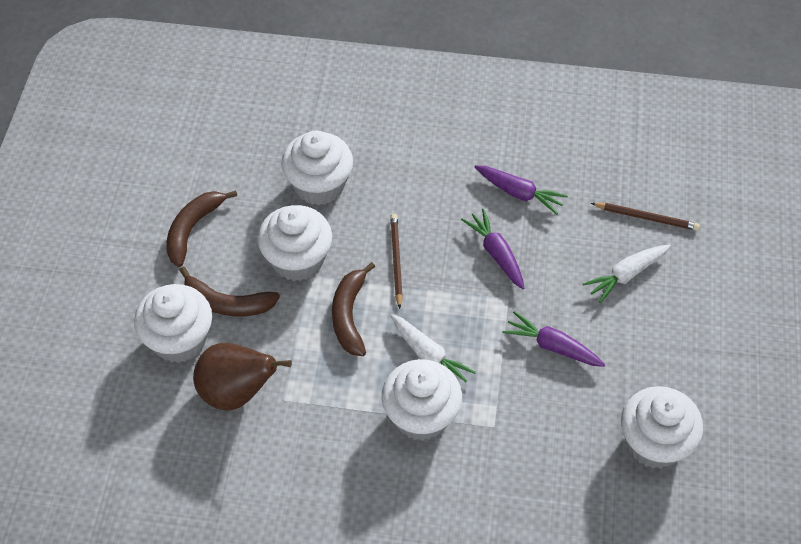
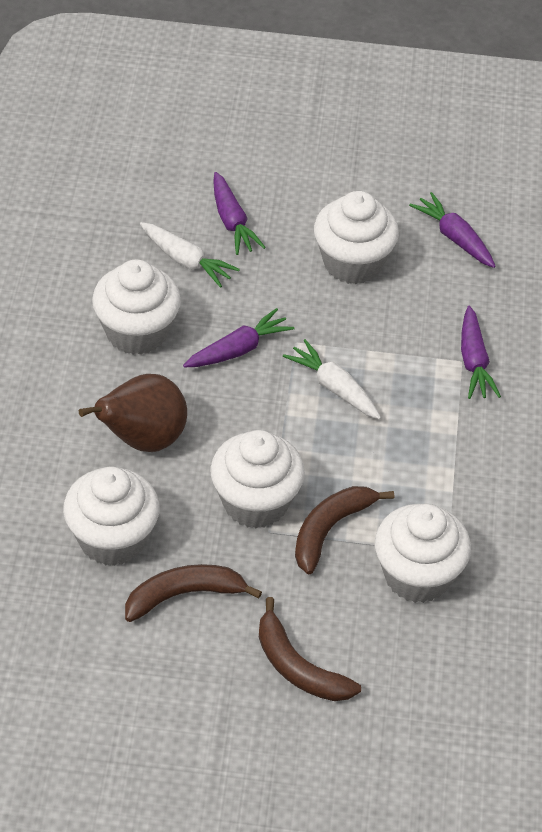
brown pencil: 2 -> 0
purple carrot: 3 -> 4

